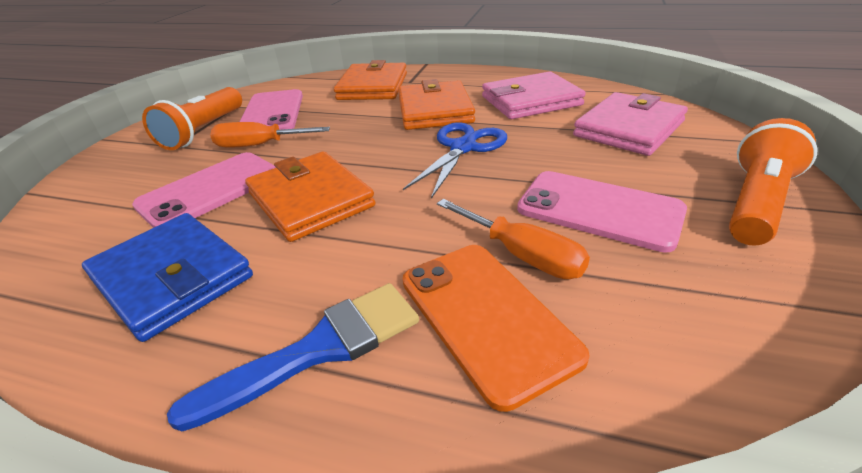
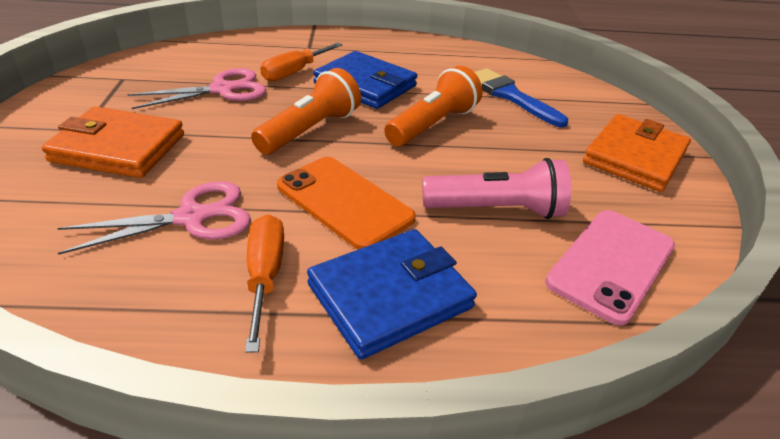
blue scissors: 1 -> 0
blue wallet: 1 -> 2
orange wallet: 3 -> 2
pink flashlight: 0 -> 1
pink phone: 3 -> 1
pink scissors: 0 -> 2
pink wallet: 2 -> 0

